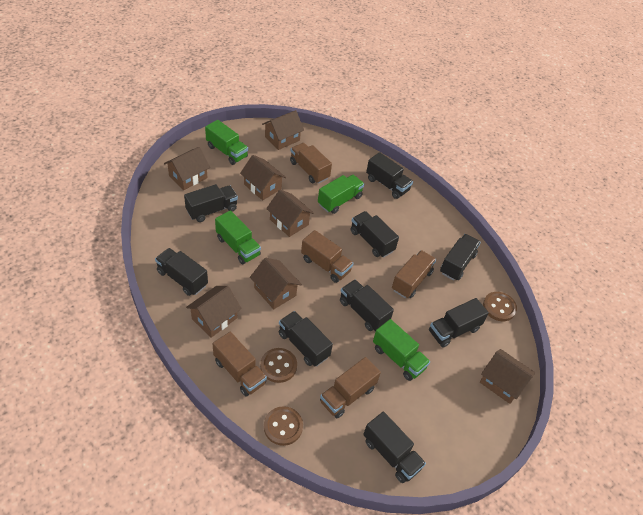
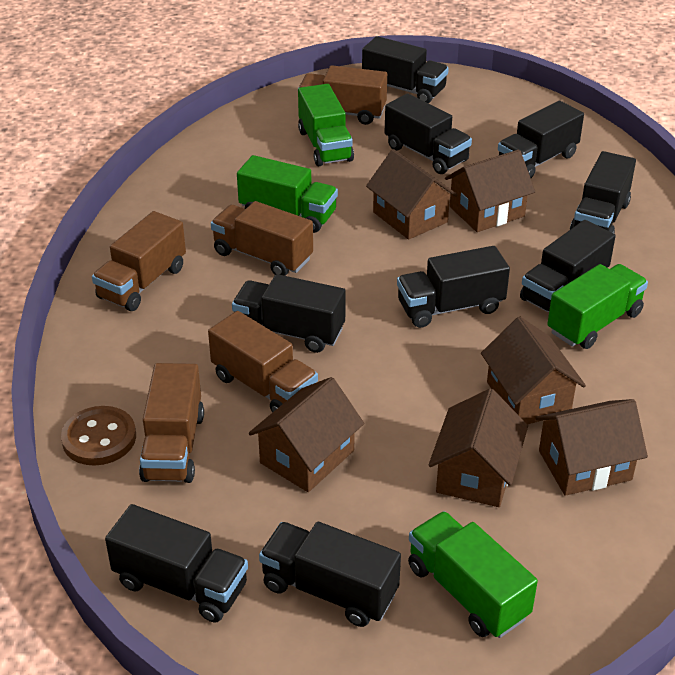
brown button: 3 -> 1
brown house: 7 -> 6

